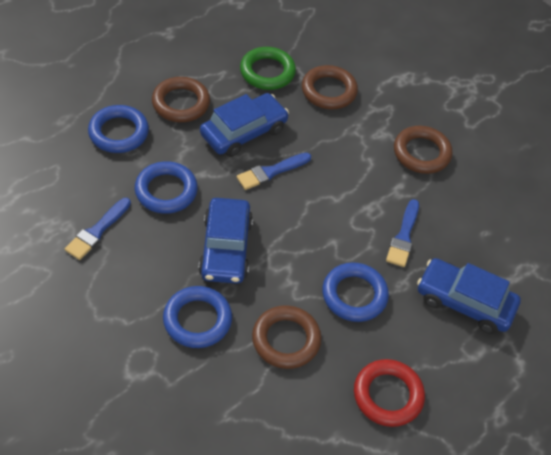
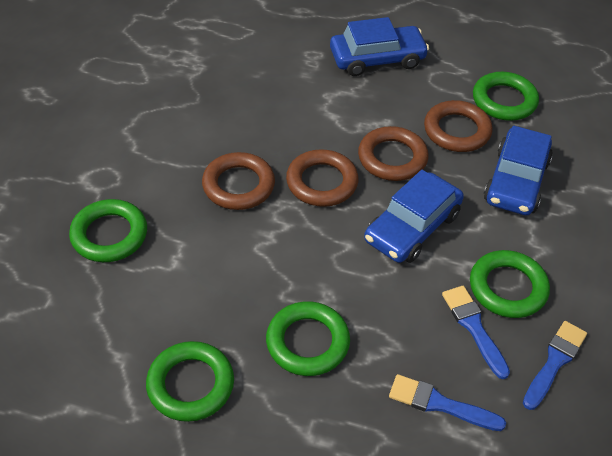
blue ring: 4 -> 0
green ring: 1 -> 5
red ring: 1 -> 0

